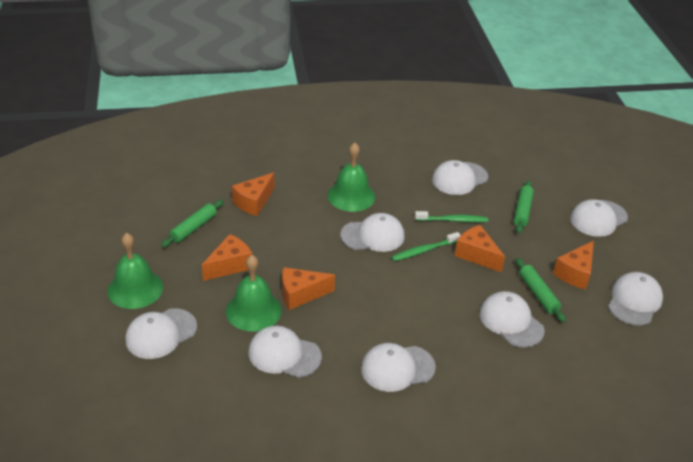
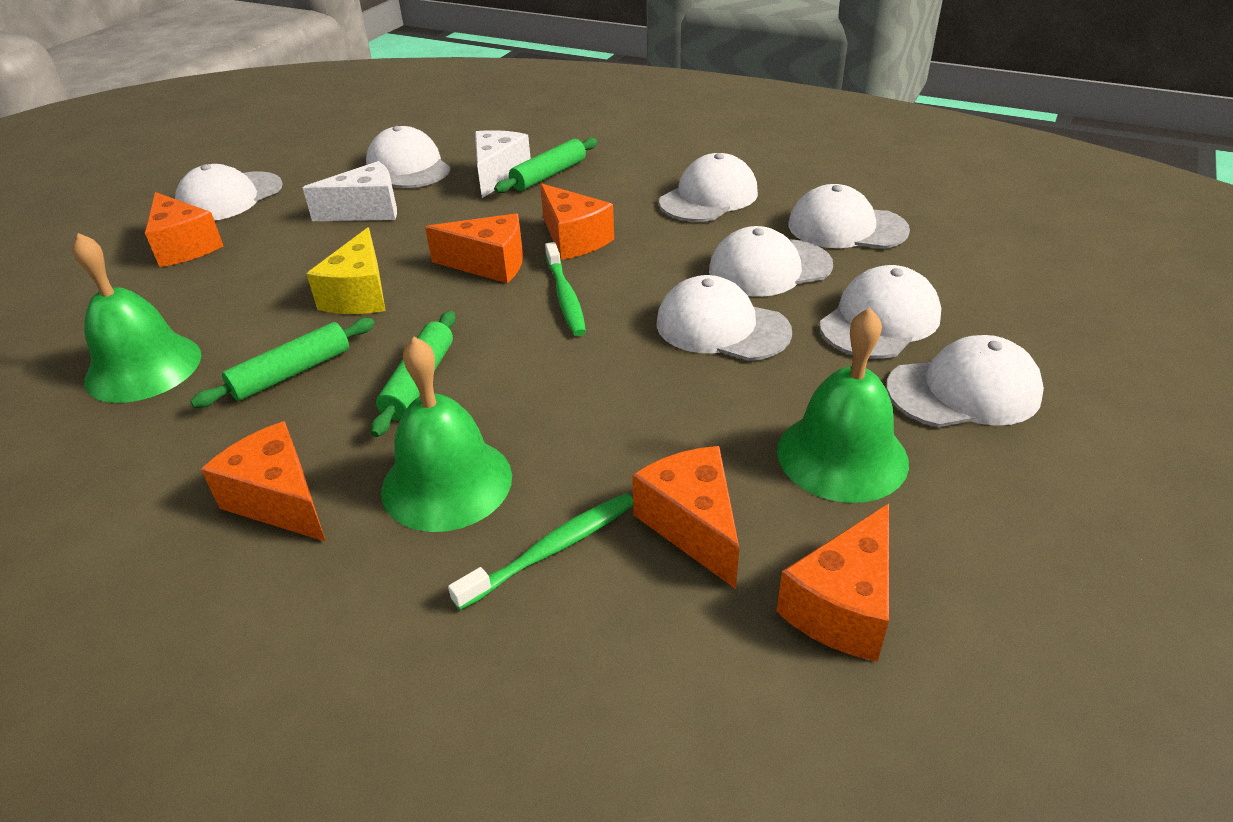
orange cheese: 5 -> 6
white cheese: 0 -> 2
yellow cheese: 0 -> 1

